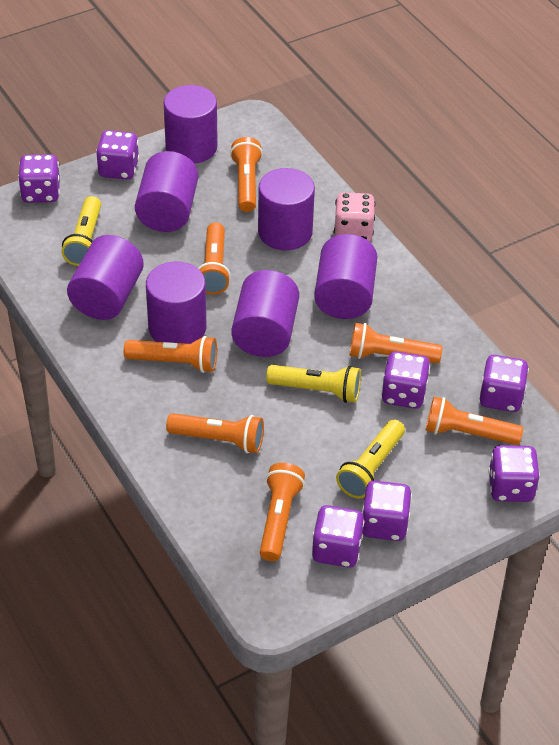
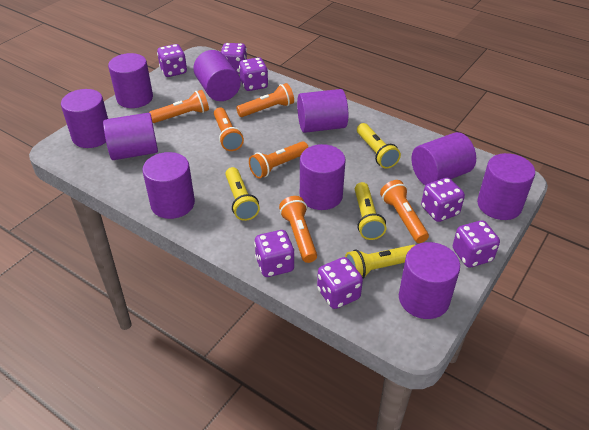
orange flashlight: 7 -> 6
pink dice: 1 -> 0
purple cylinder: 7 -> 10
yellow flashlight: 3 -> 4

